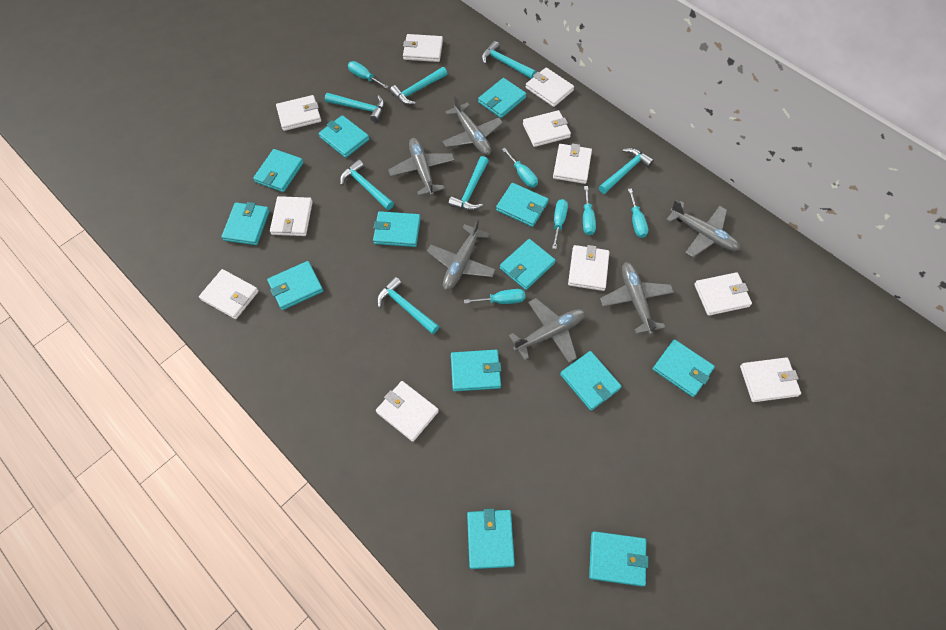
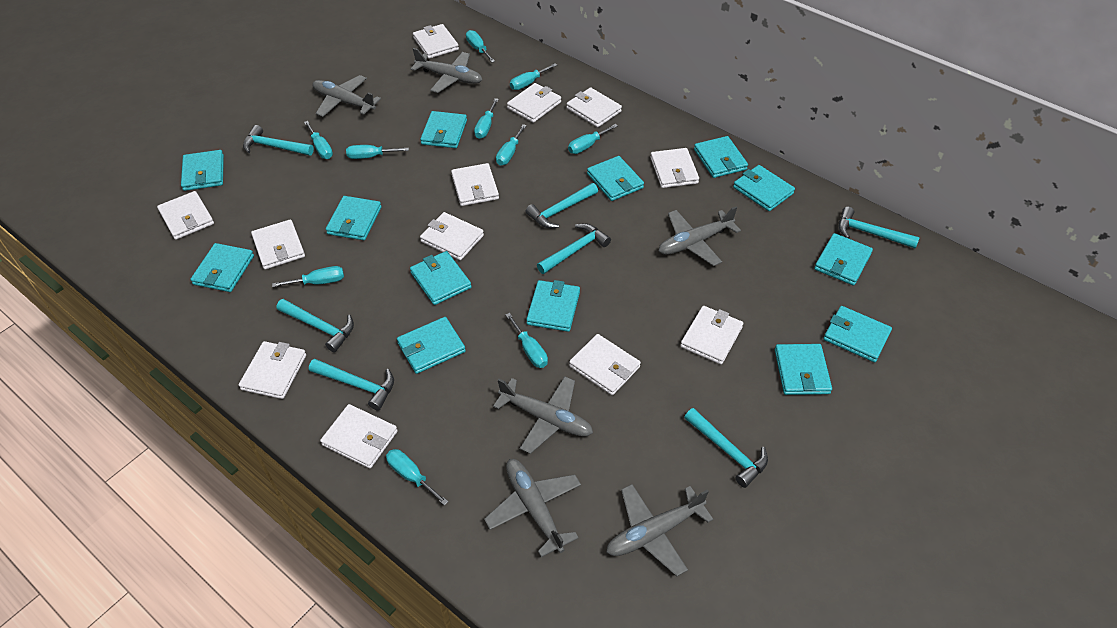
turquoise screwdriver: 6 -> 10
white wallet: 11 -> 12

